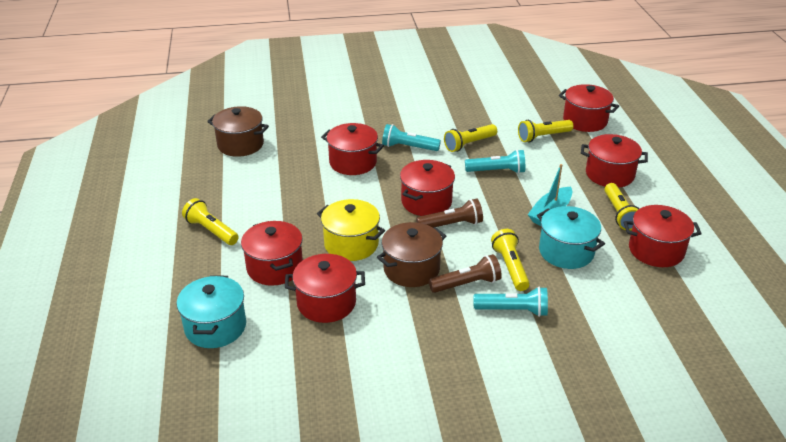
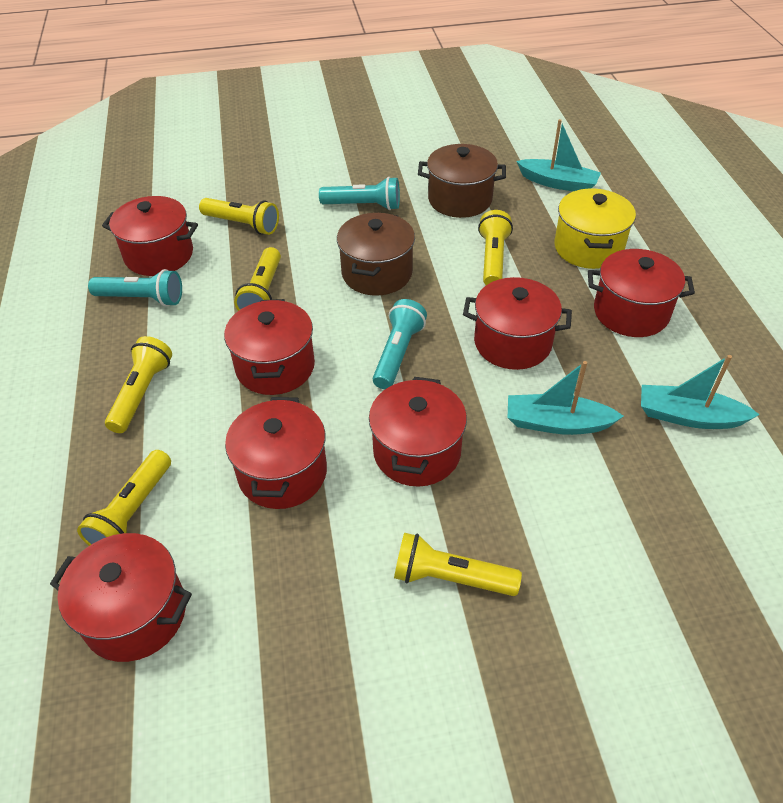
brown flashlight: 2 -> 0
turquoise boat: 1 -> 3
turquoise pot: 2 -> 0
yellow flashlight: 5 -> 6

